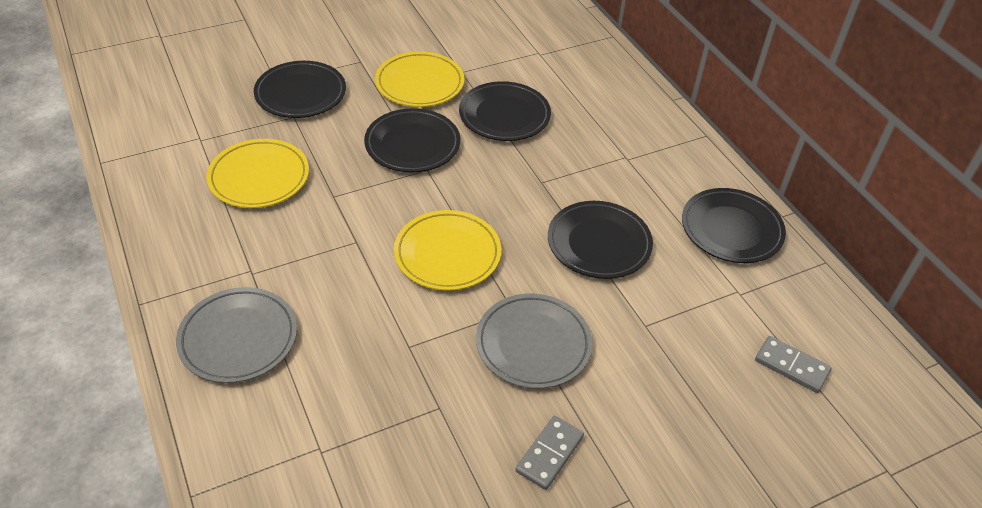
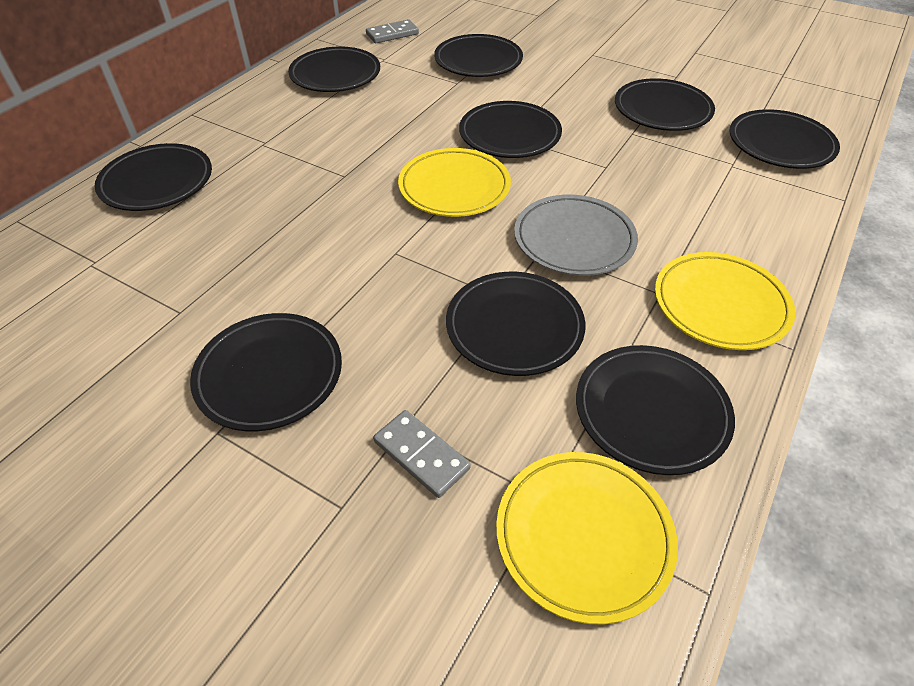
black plate: 5 -> 9
grey plate: 2 -> 1

